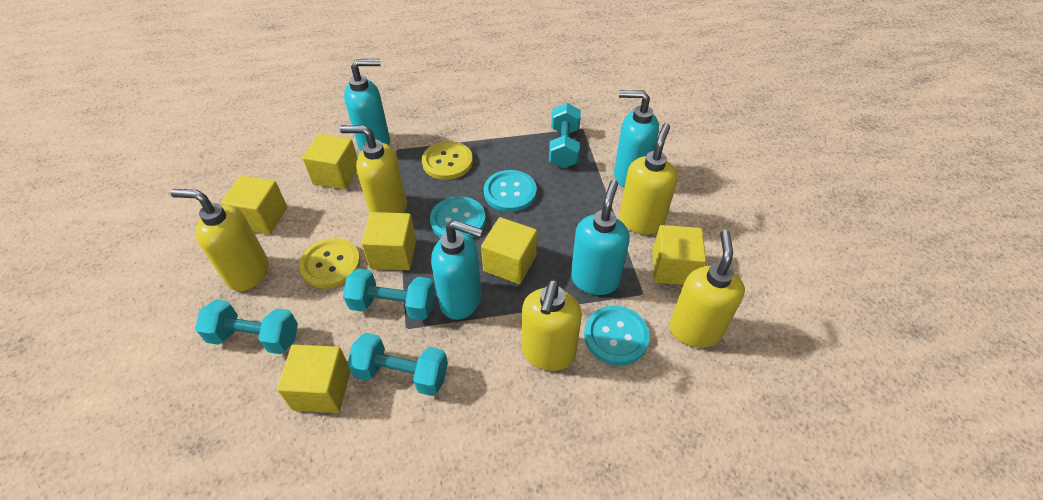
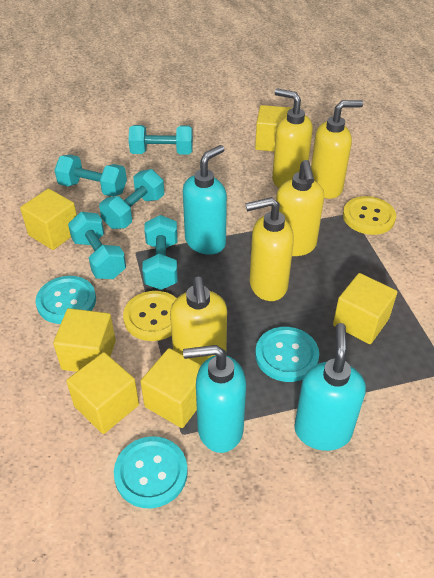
turquoise dumbbell: 4 -> 5
turquoise soap dispenser: 4 -> 3

